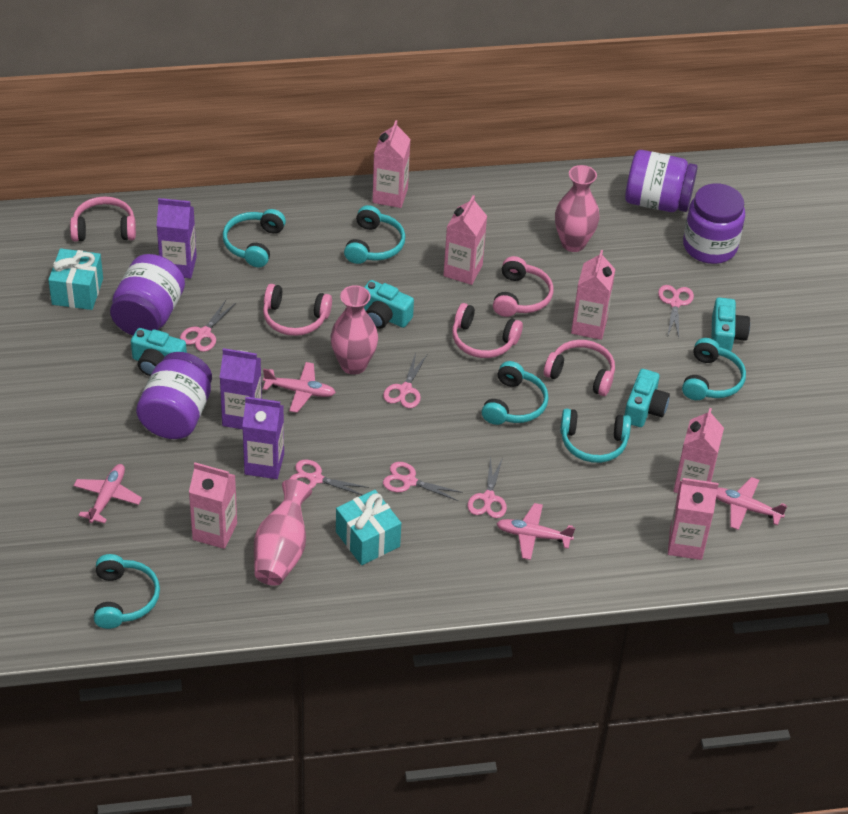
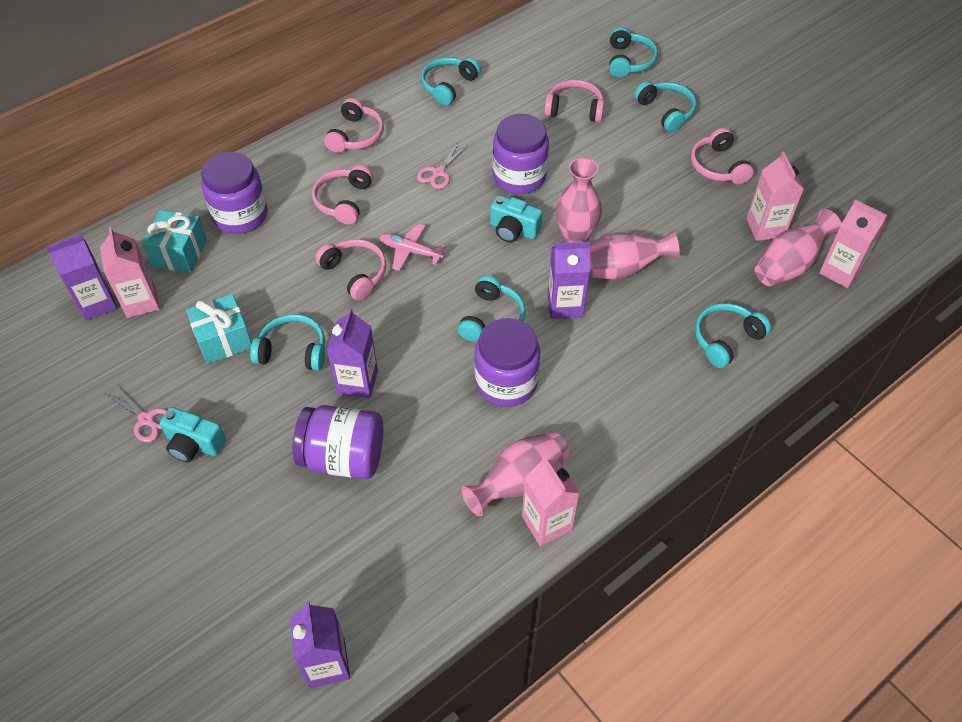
pink carton: 6 -> 4
pink plane: 4 -> 1
pink scissors: 6 -> 2
pink vase: 3 -> 4
purple carton: 3 -> 4
turquoise camera: 4 -> 2

